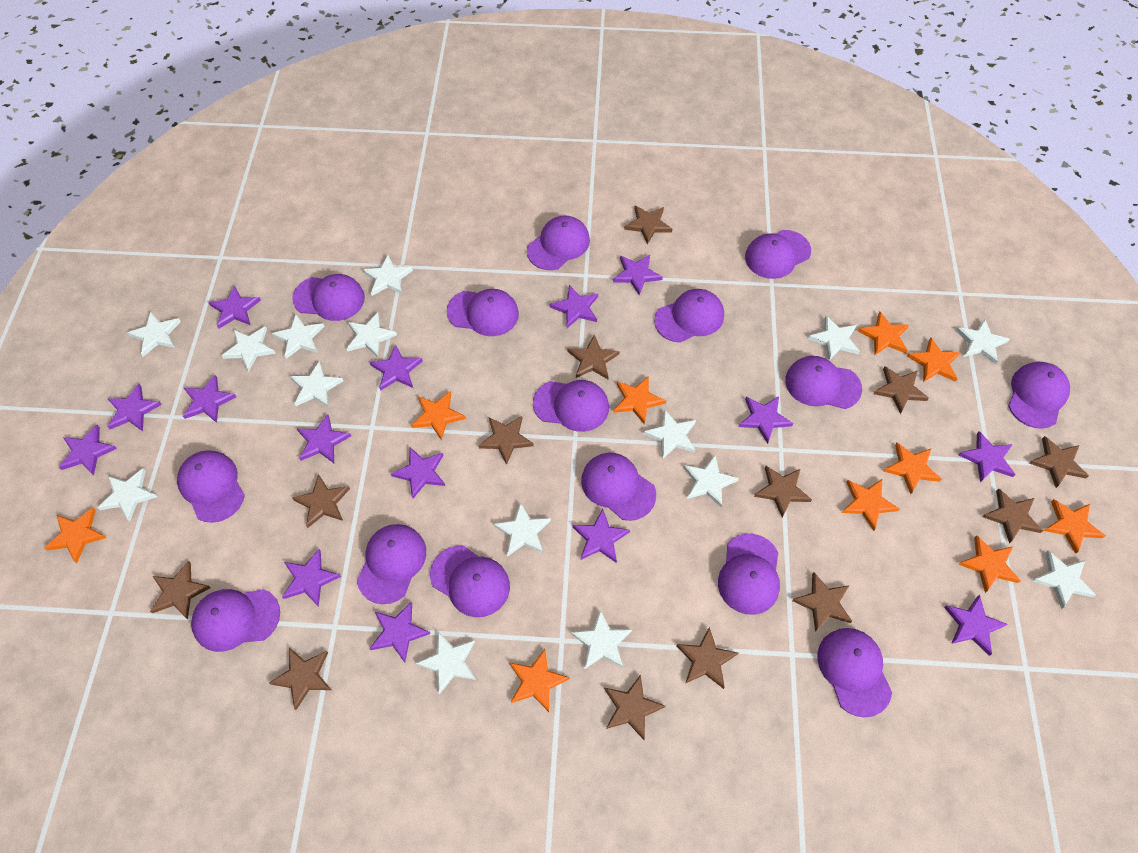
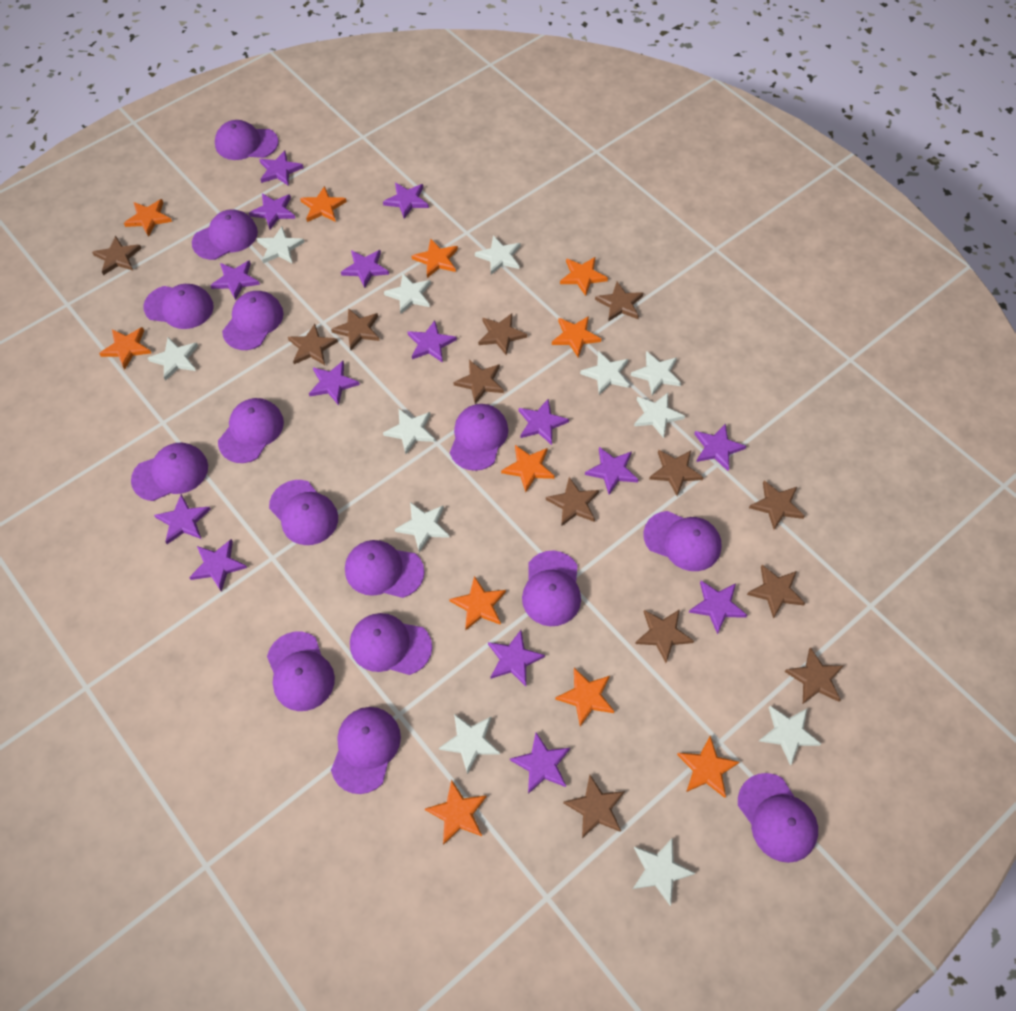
orange star: 10 -> 11
white star: 15 -> 12

